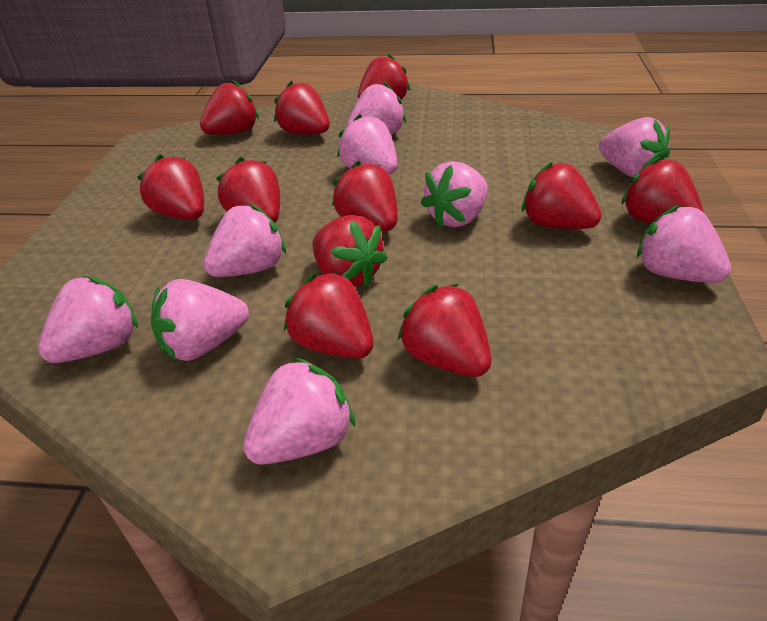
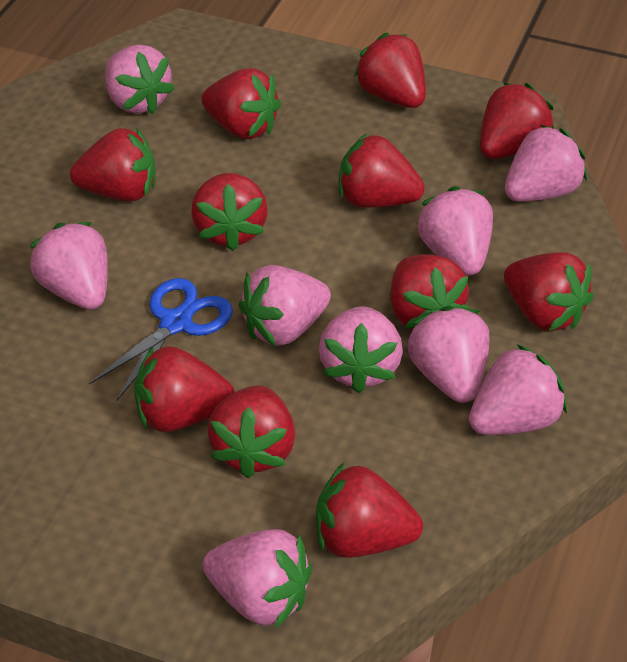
blue scissors: 0 -> 1

